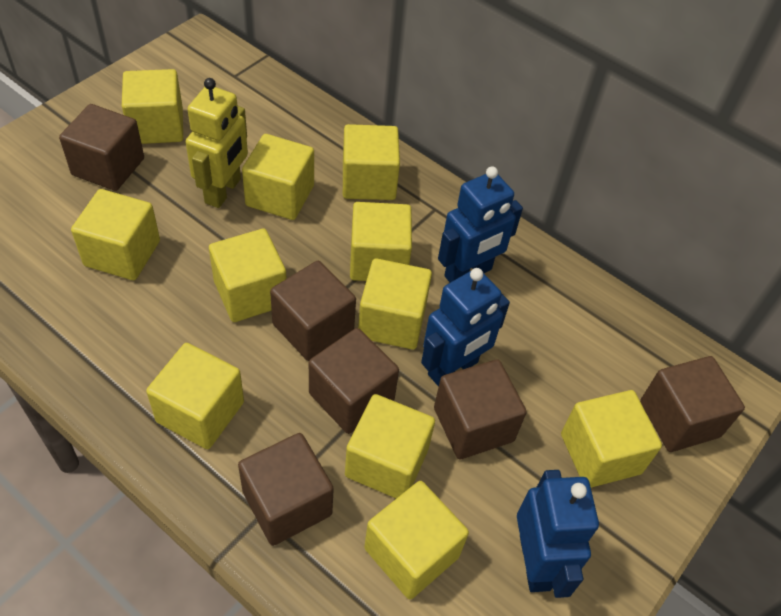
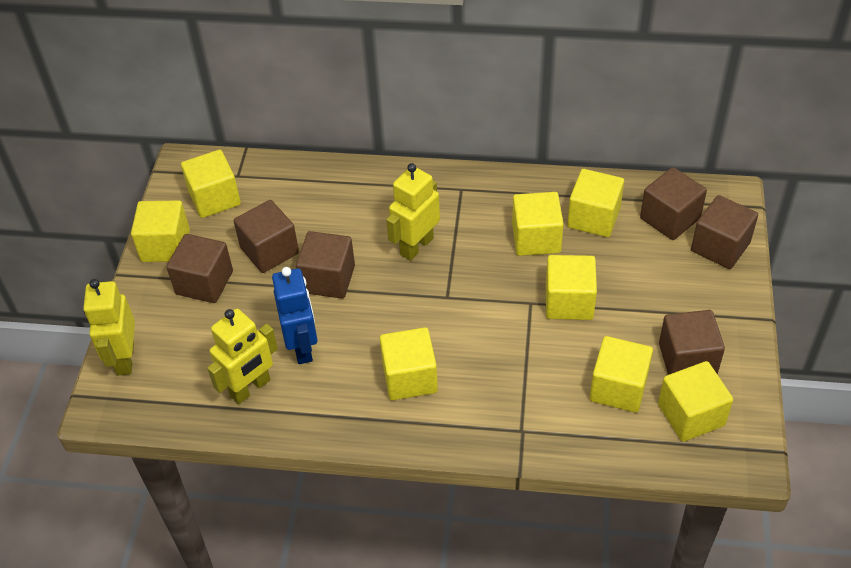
blue robot: 3 -> 1
yellow cube: 11 -> 8
yellow robot: 1 -> 3

